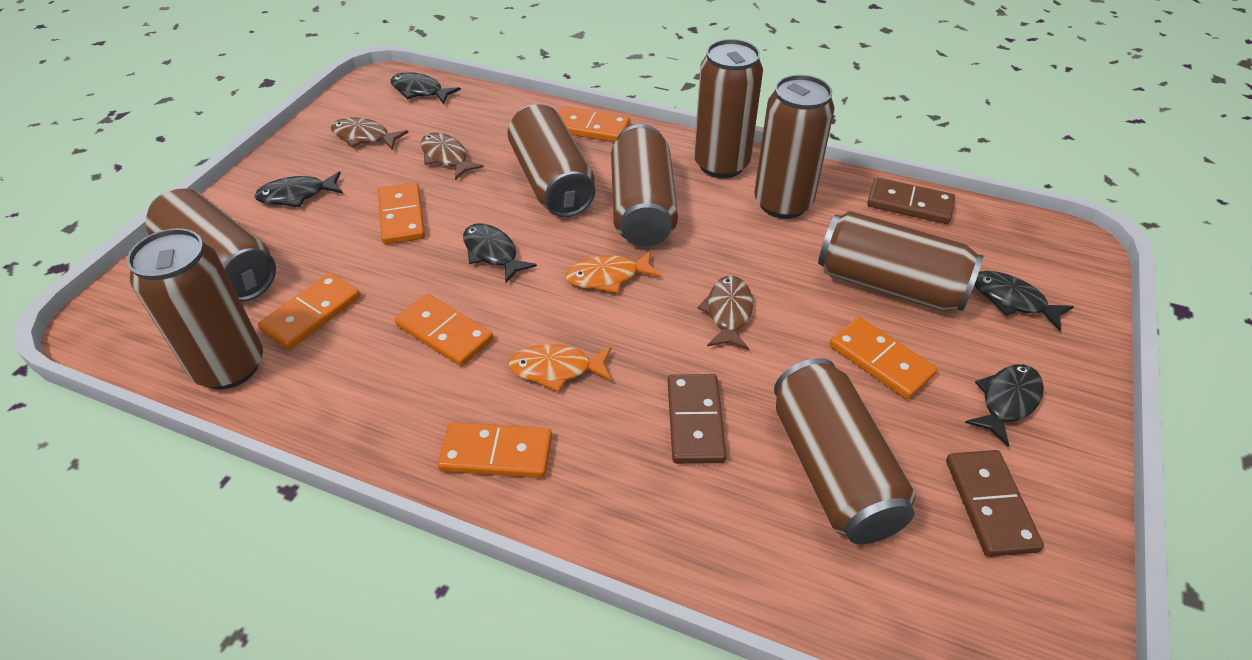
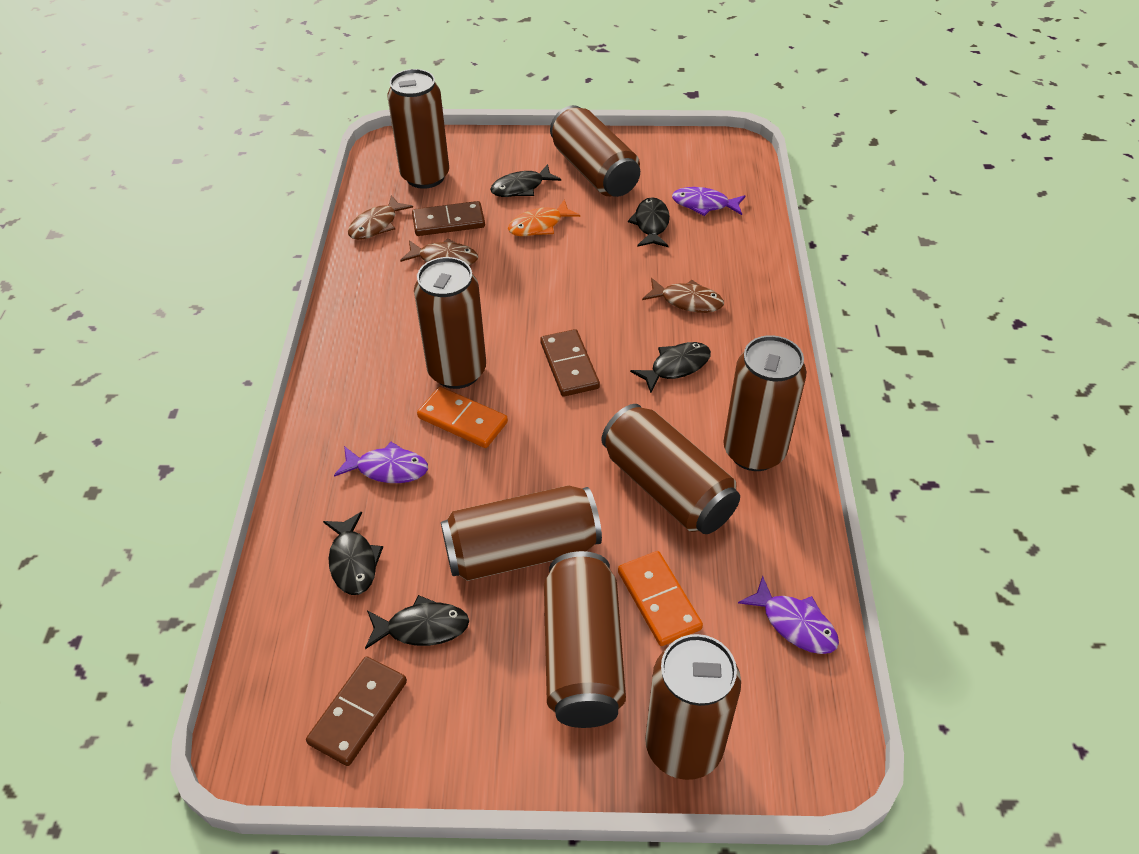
orange domino: 6 -> 2
orange fish: 2 -> 1
purple fish: 0 -> 3

